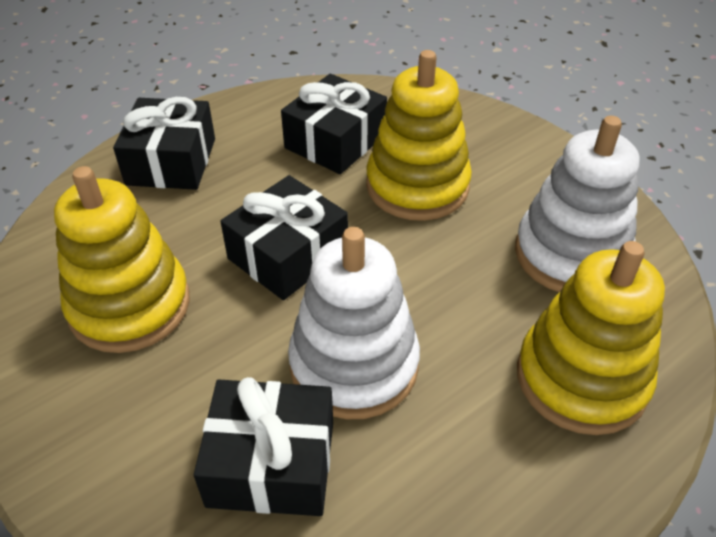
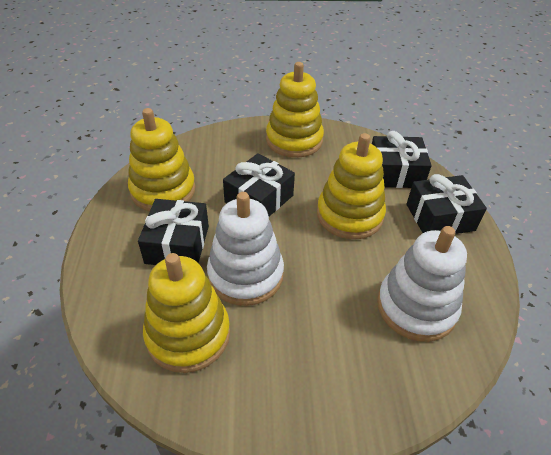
yellow stacking toy: 3 -> 4

